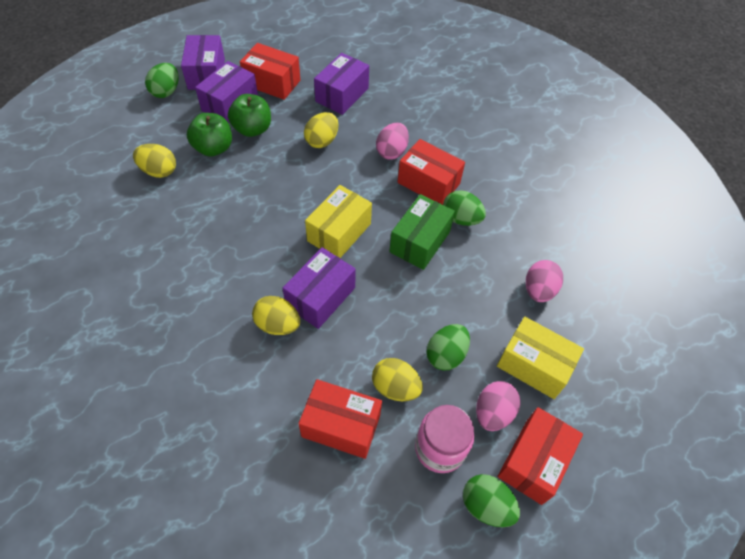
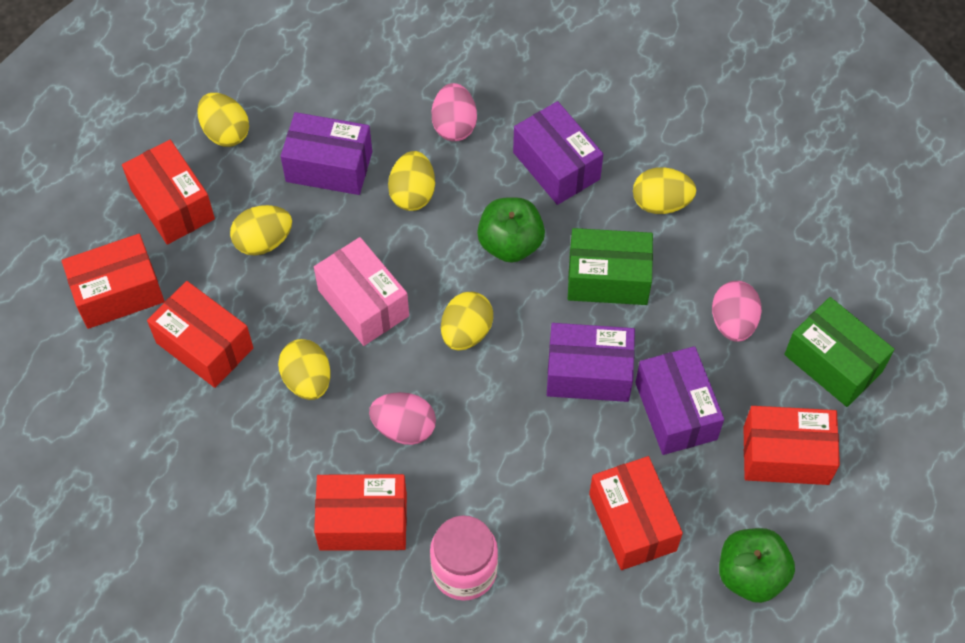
green box: 1 -> 2
green egg: 4 -> 0
pink box: 0 -> 1
red box: 4 -> 6
yellow box: 2 -> 0
yellow egg: 4 -> 6

